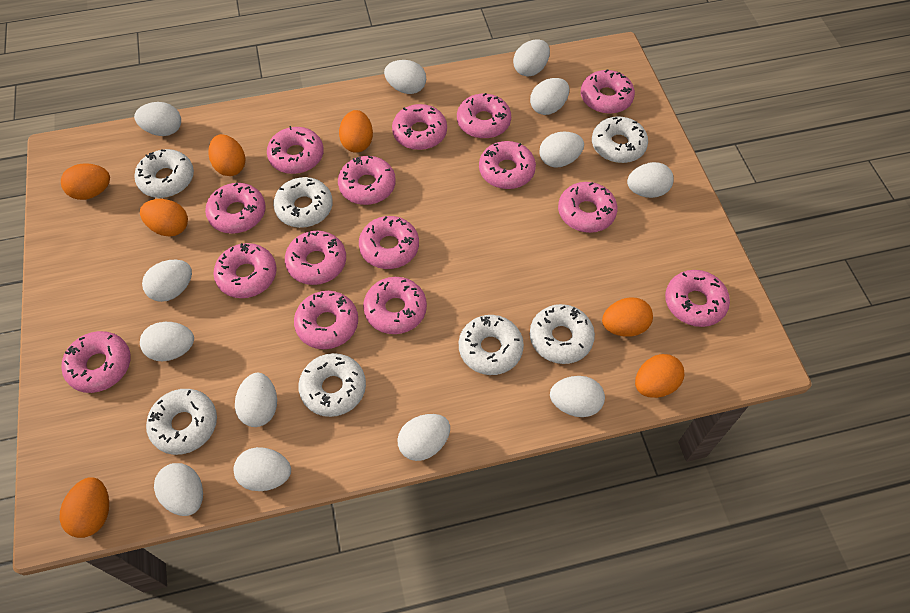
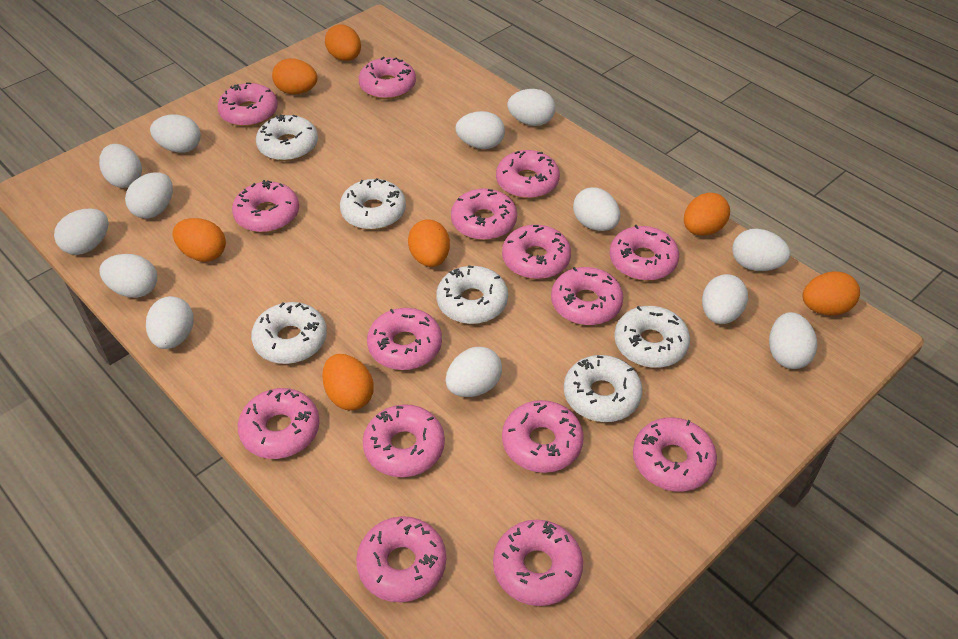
white donut: 7 -> 6

